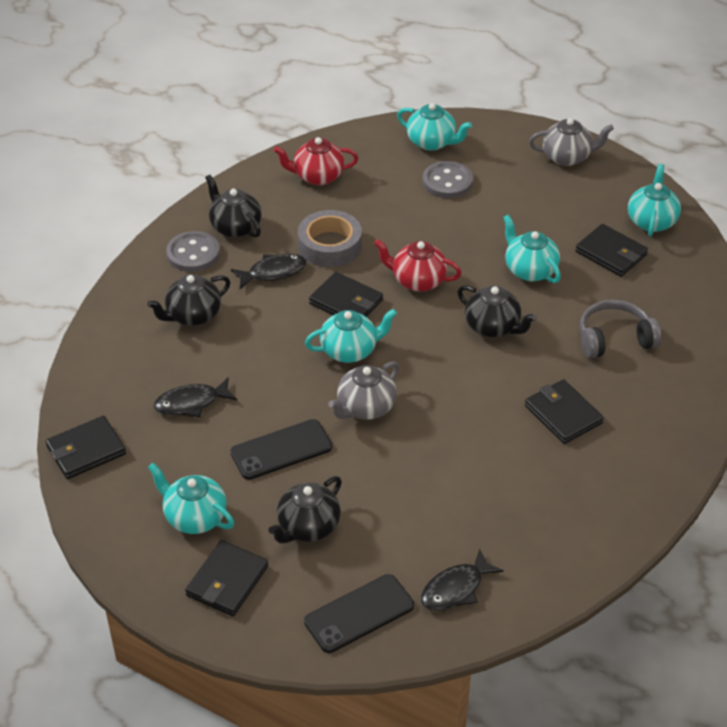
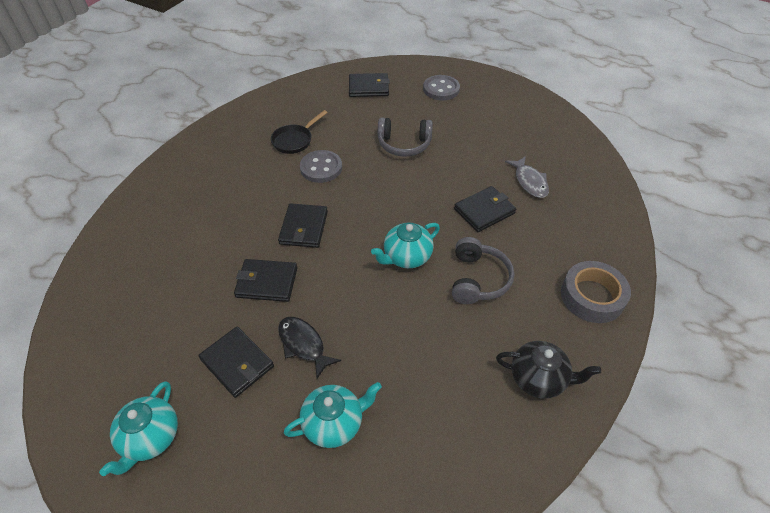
black fish: 3 -> 1
black pan: 0 -> 1
black phone: 2 -> 0
black teapot: 4 -> 1
grey fish: 0 -> 1
grey headphones: 1 -> 2
grey teapot: 2 -> 0
red teapot: 2 -> 0
turquoise teapot: 5 -> 3

